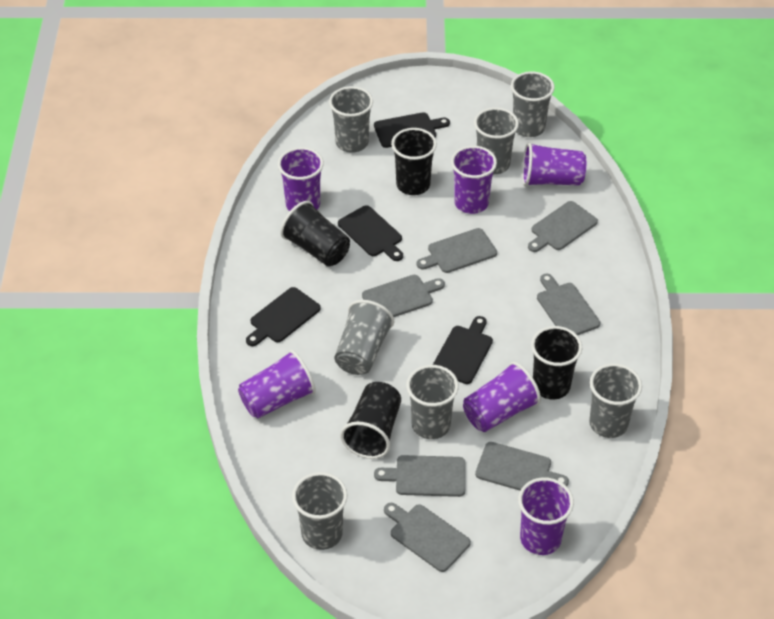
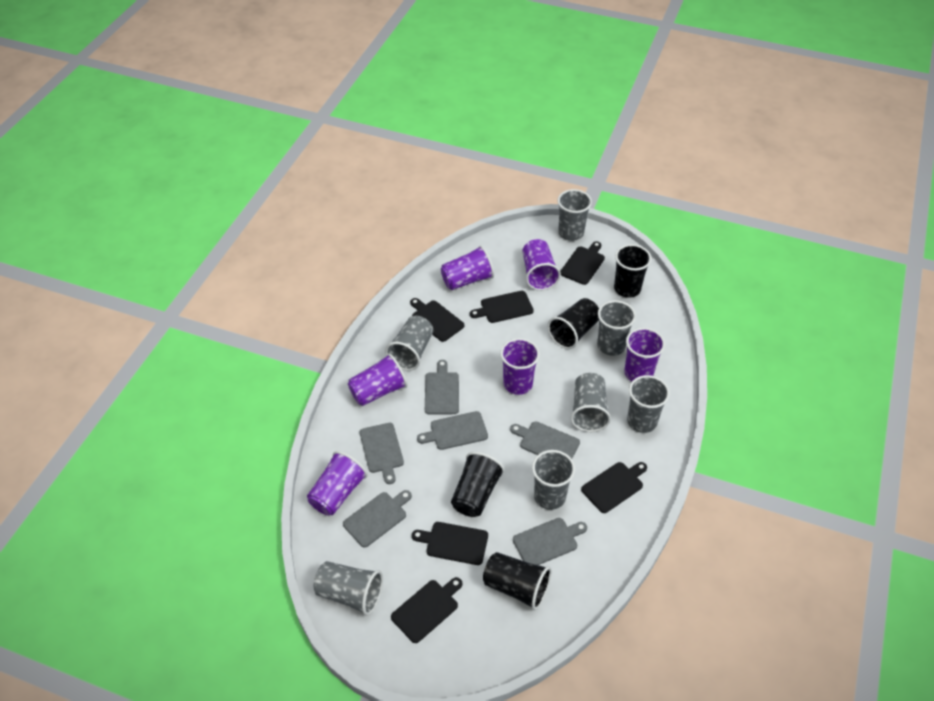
black cutting board: 4 -> 6
grey cutting board: 7 -> 6

